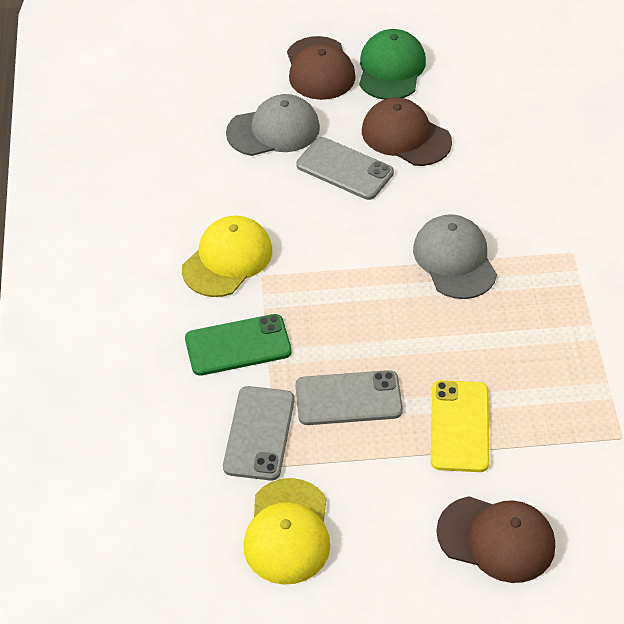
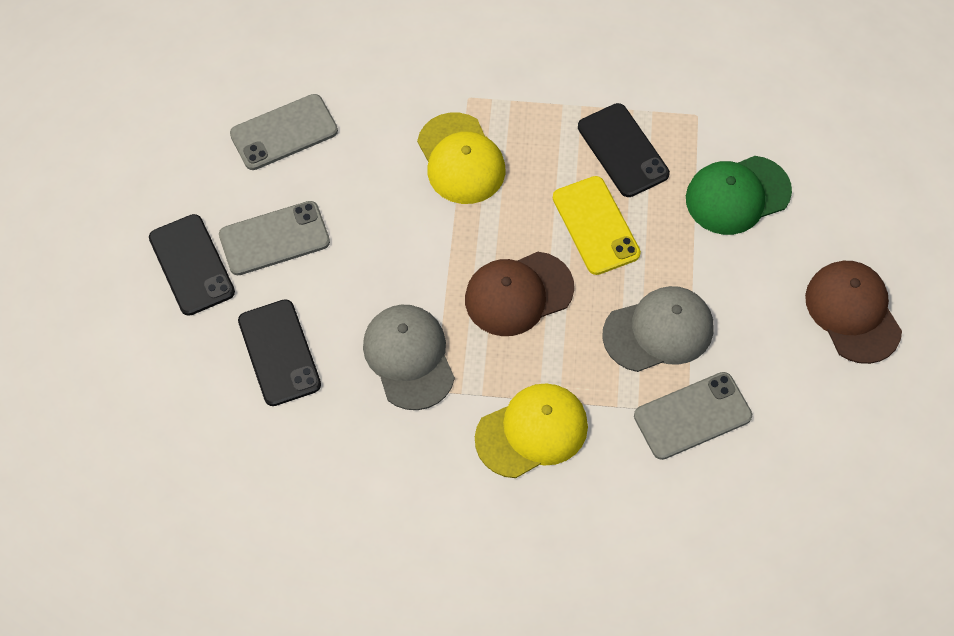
black phone: 0 -> 3
brown cap: 3 -> 2
green phone: 1 -> 0

